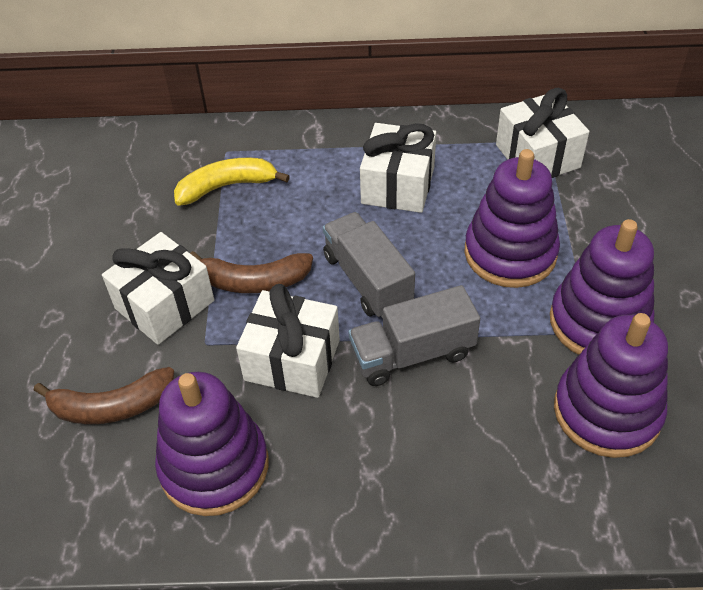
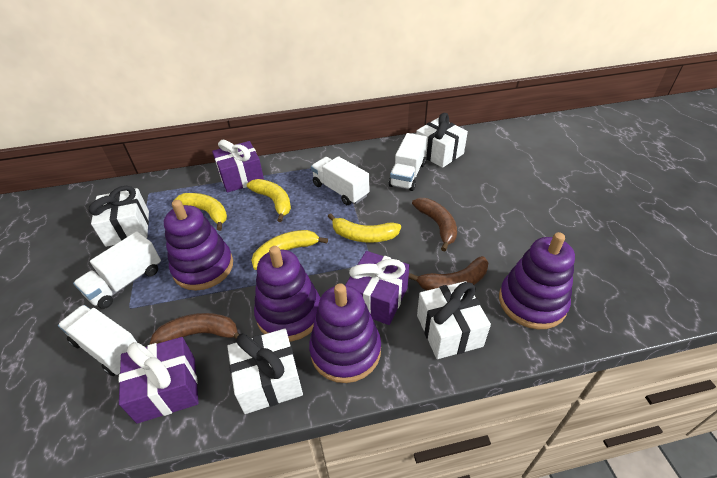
brown banana: 2 -> 3
grey truck: 2 -> 0
purple gift: 0 -> 3
white truck: 0 -> 4
yellow banana: 1 -> 4

